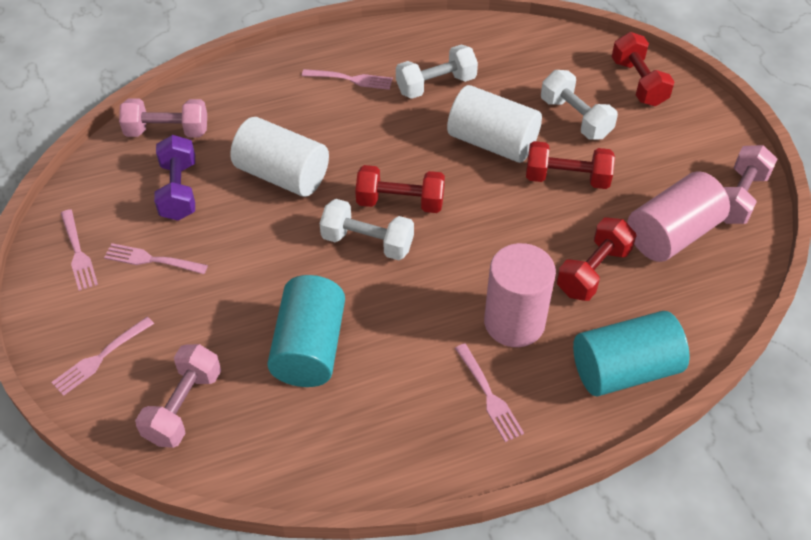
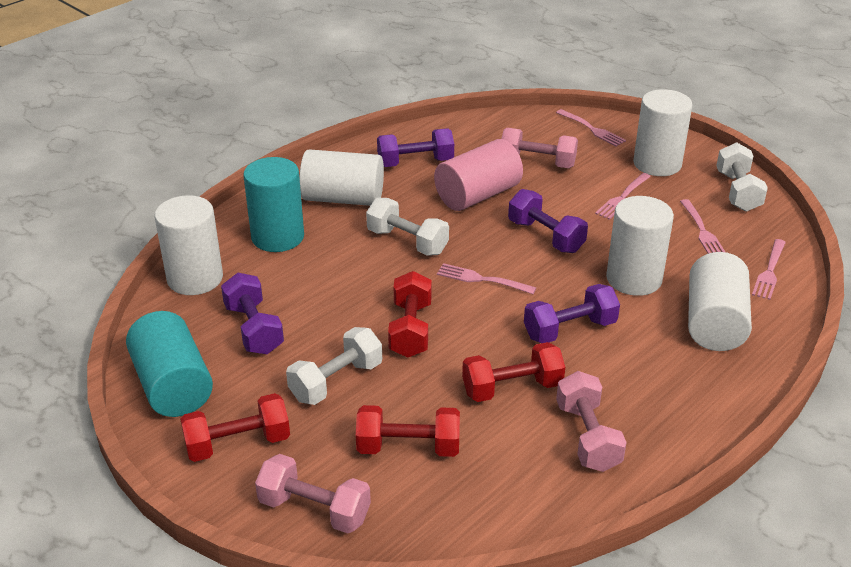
pink cylinder: 2 -> 1
purple dumbbell: 1 -> 4
white cylinder: 2 -> 5

